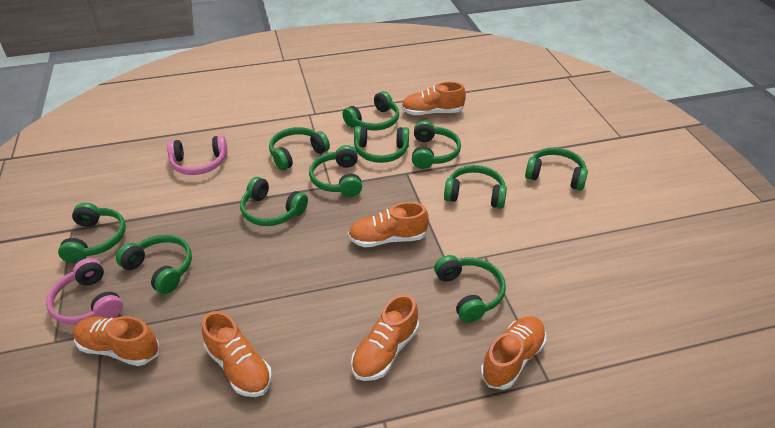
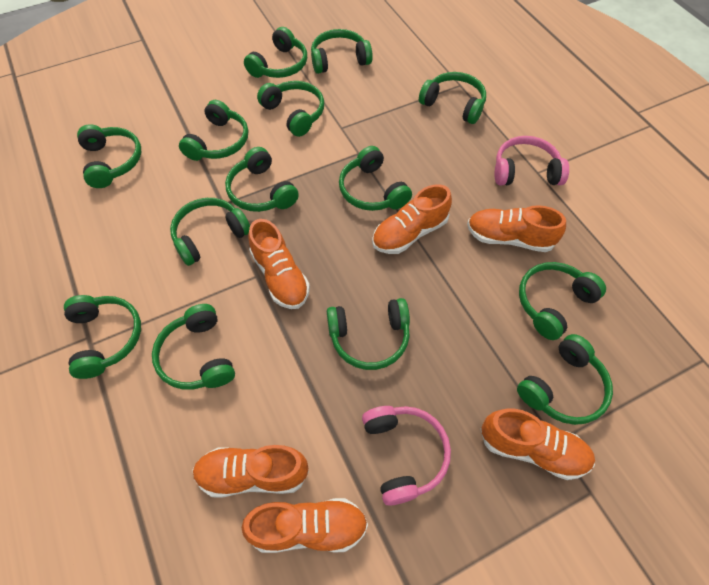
green headphones: 11 -> 14

